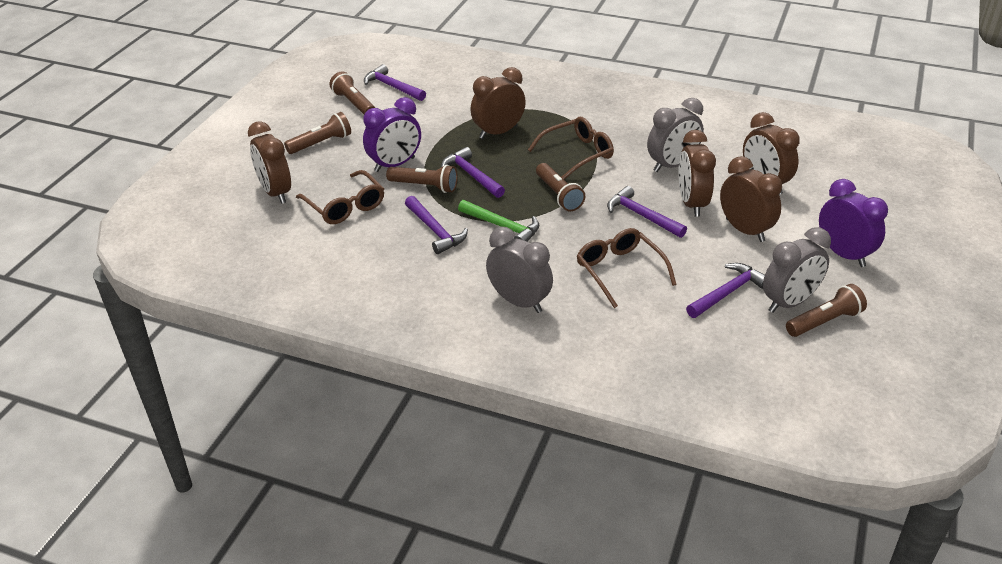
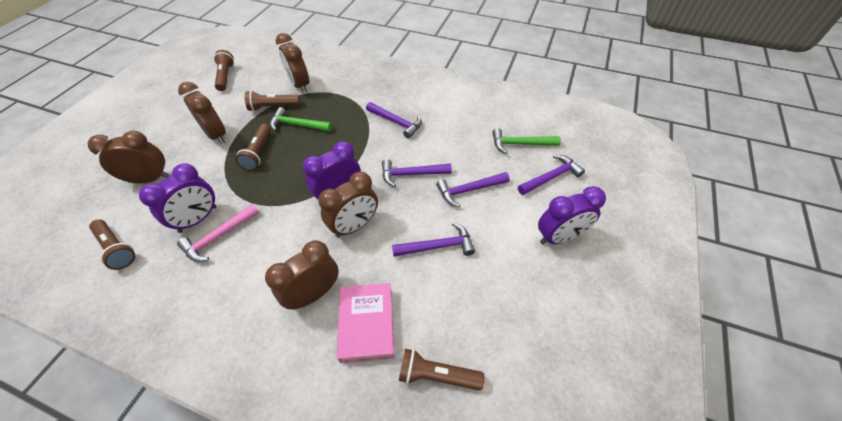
brown glasses: 3 -> 0
green hammer: 1 -> 2
grey clock: 3 -> 0
pink book: 0 -> 1
pink hammer: 0 -> 1
purple clock: 2 -> 3

